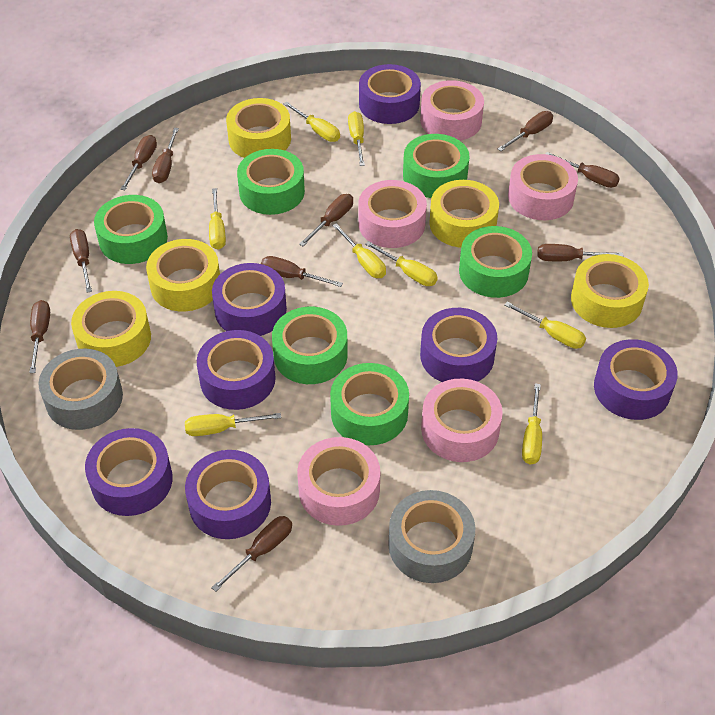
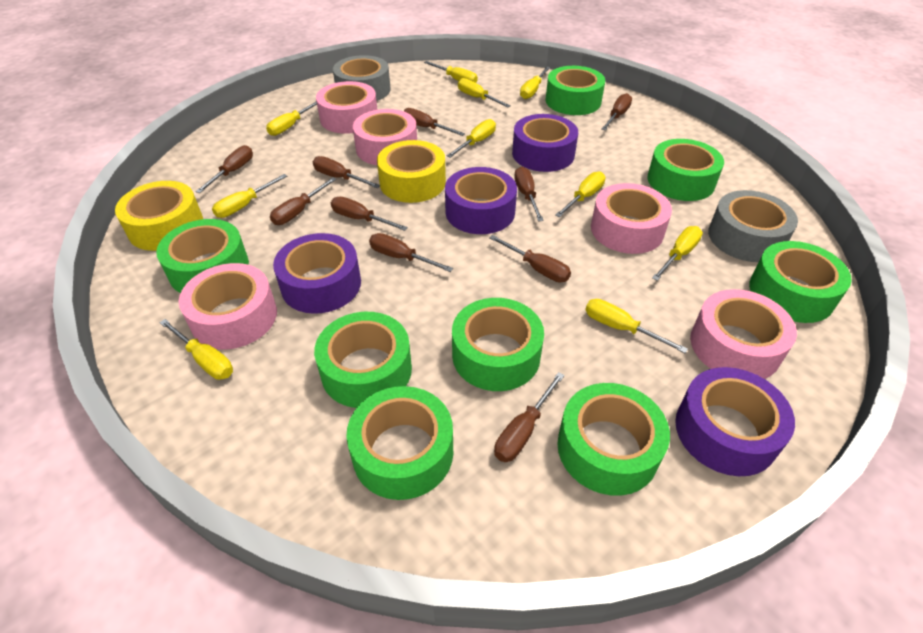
green tape: 6 -> 8
purple tape: 7 -> 4
yellow screwdriver: 8 -> 10
yellow tape: 5 -> 2

